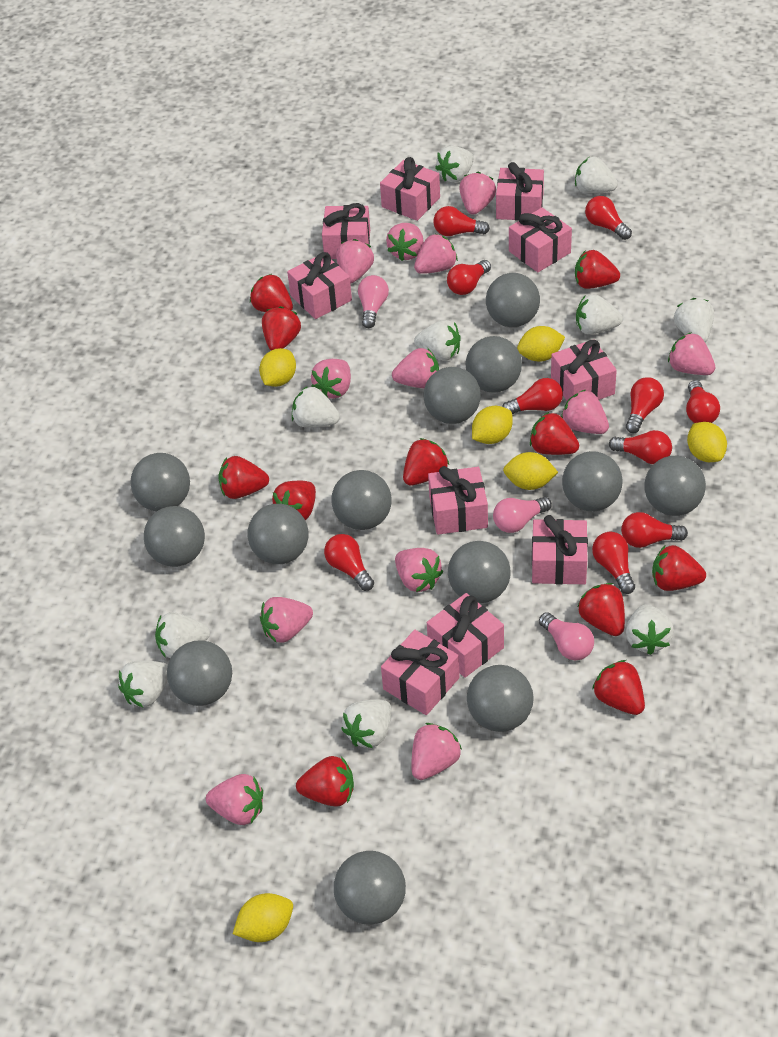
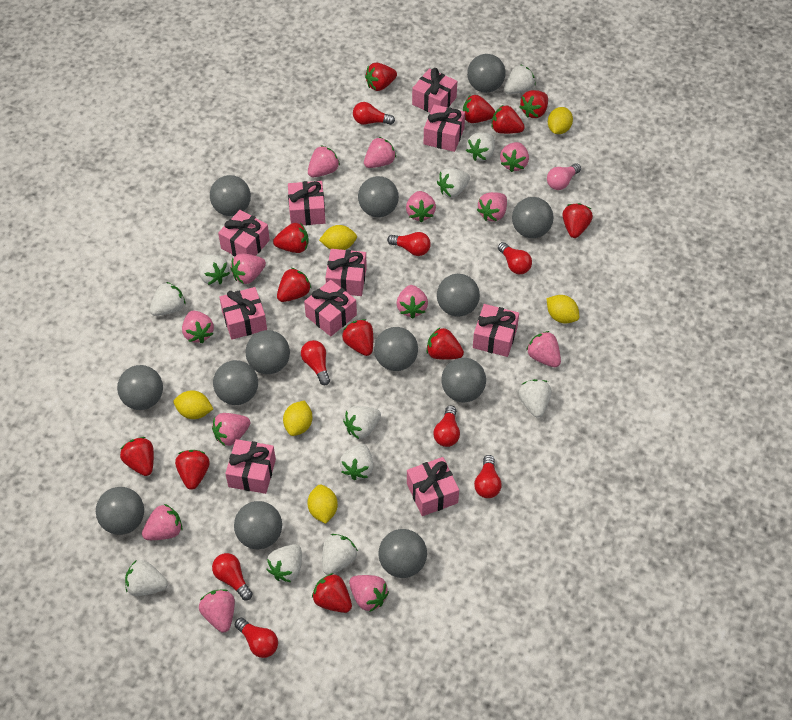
pink light bulb: 3 -> 1
pink strawberry: 12 -> 13
red light bulb: 10 -> 8
red strawberry: 11 -> 12
white strawberry: 10 -> 11

